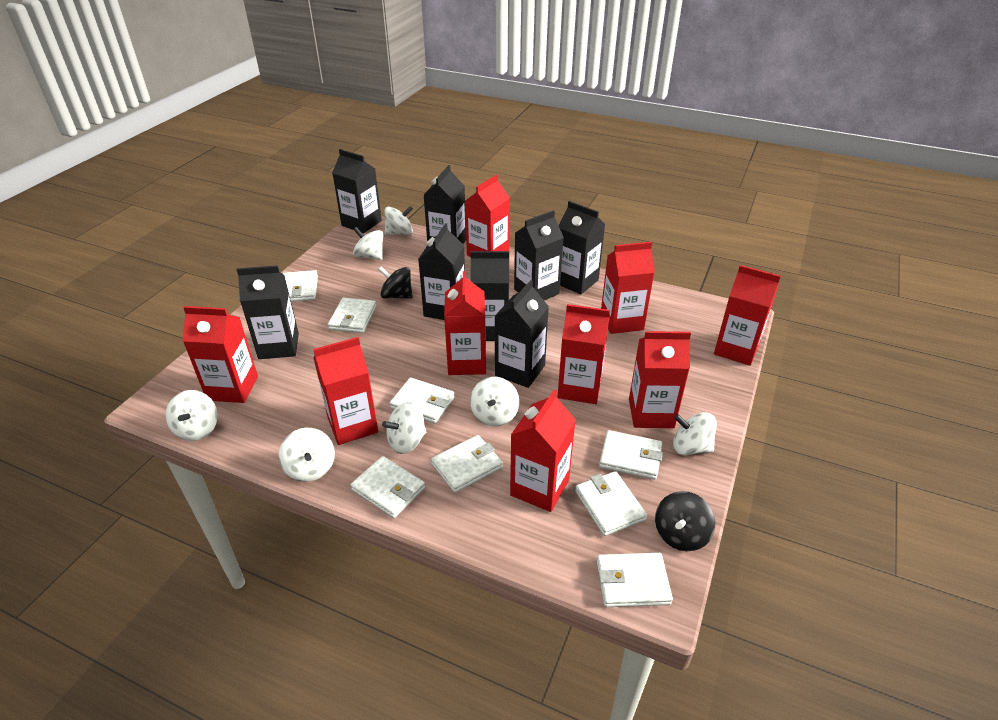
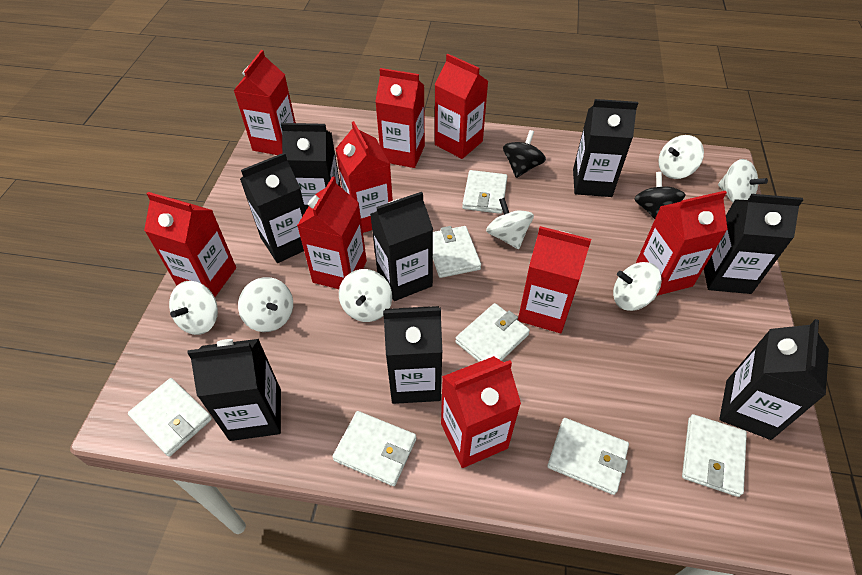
white wallet: 8 -> 7

